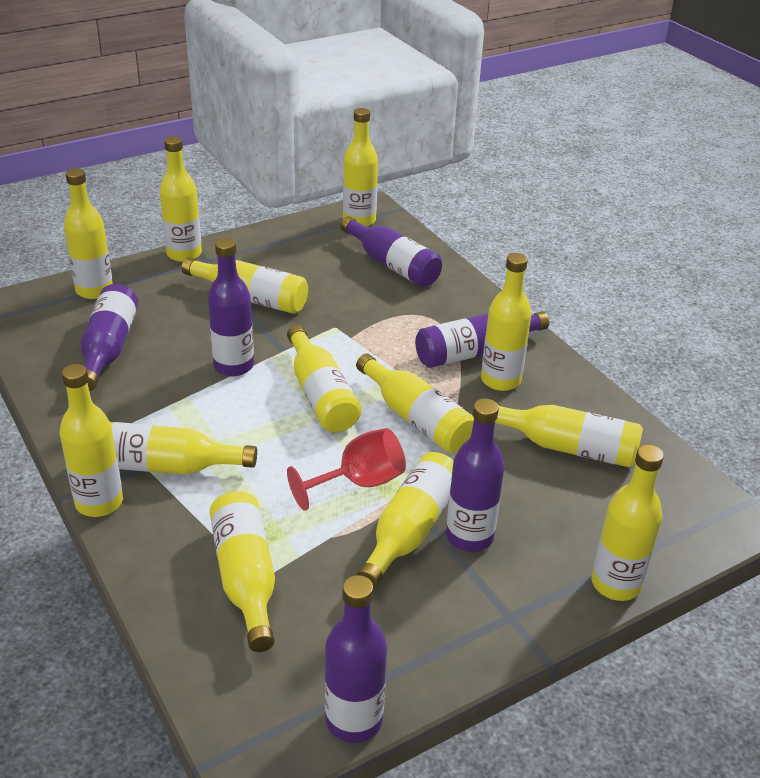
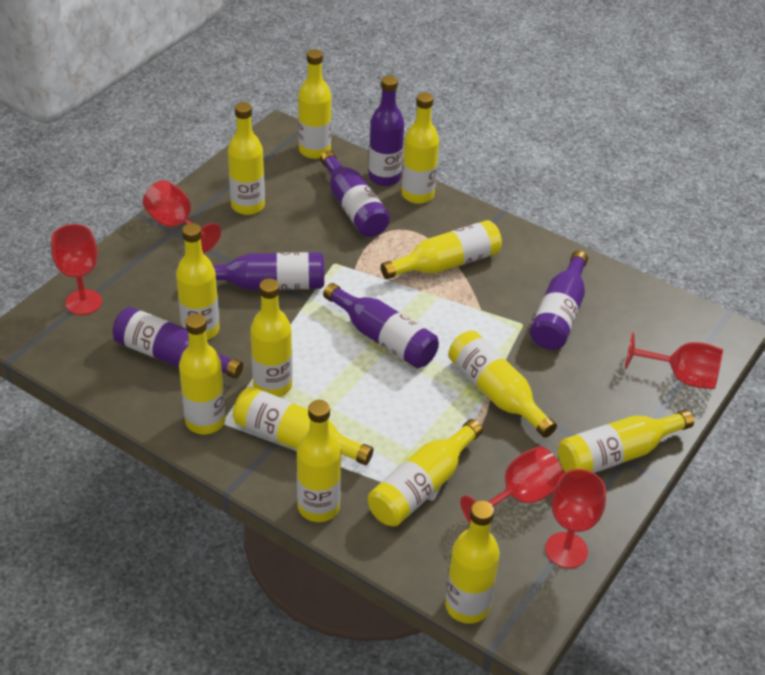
red goblet: 1 -> 5

